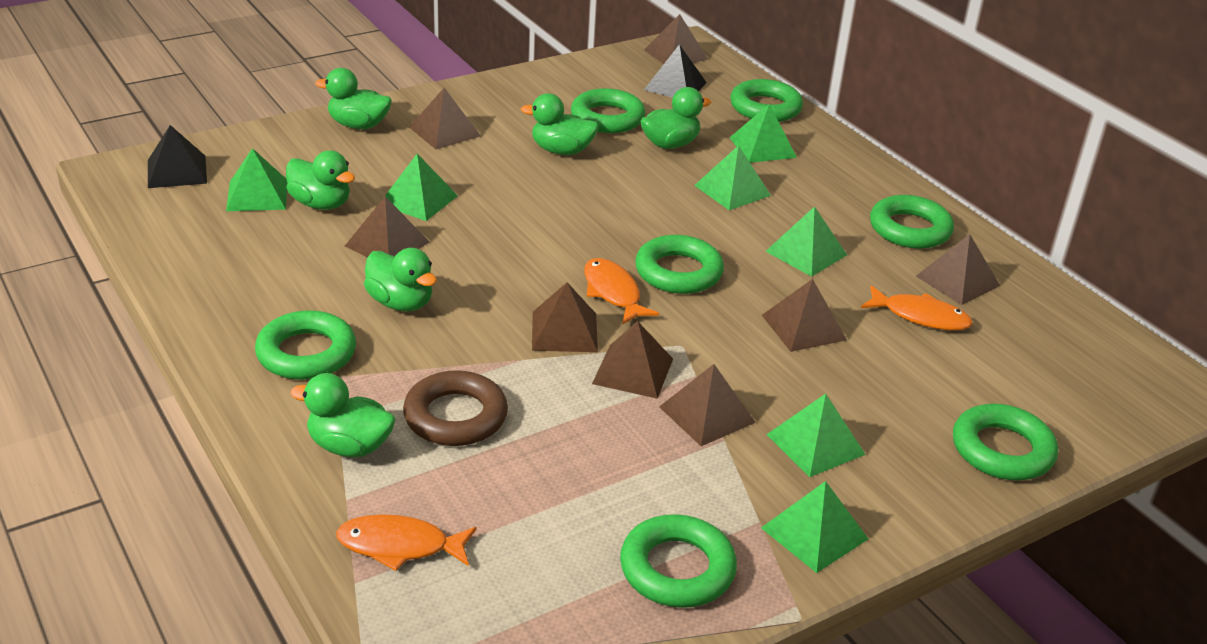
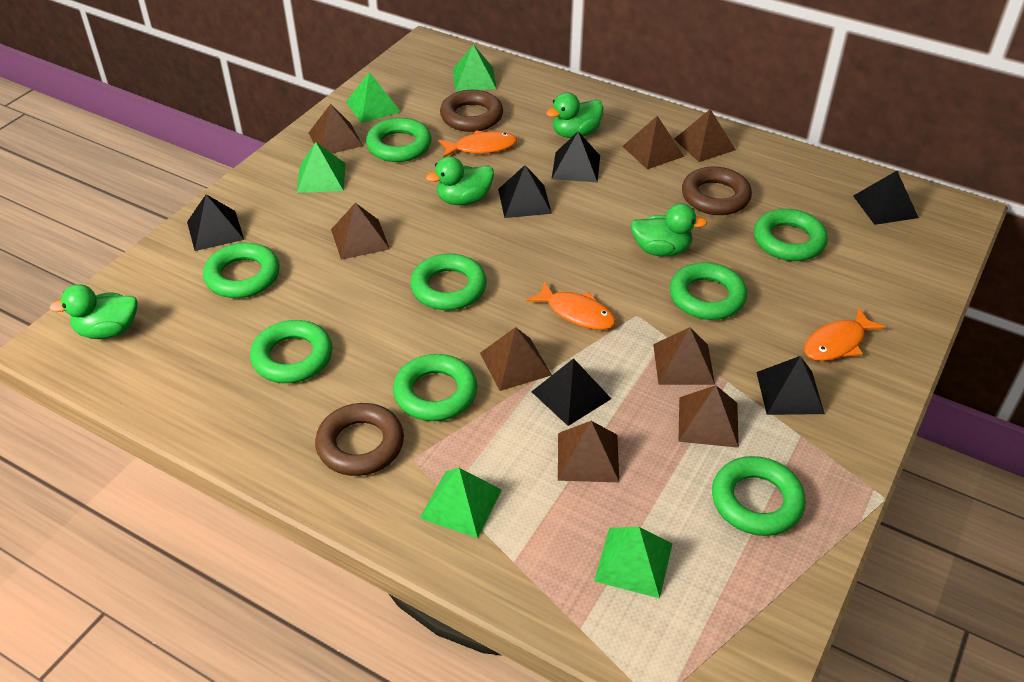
black pyramid: 2 -> 6
brown ring: 1 -> 3
green duck: 6 -> 4
green pyramid: 7 -> 5
green ring: 7 -> 8

